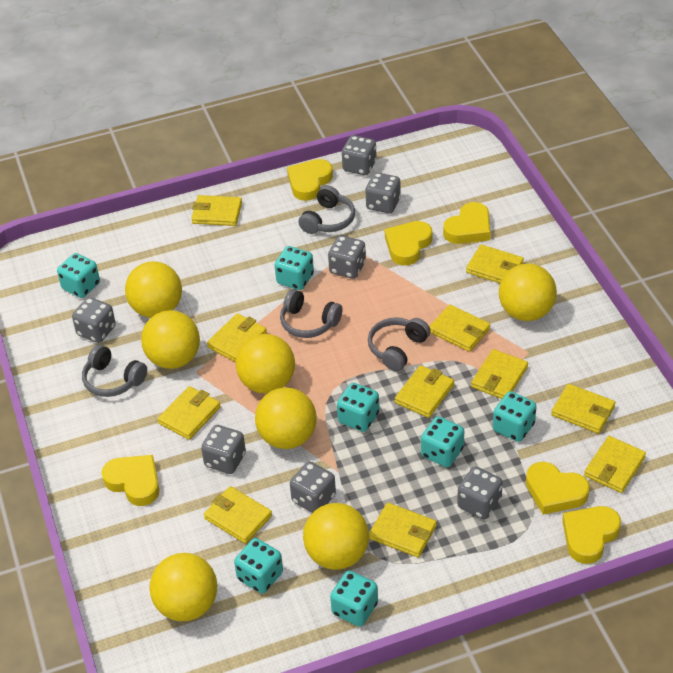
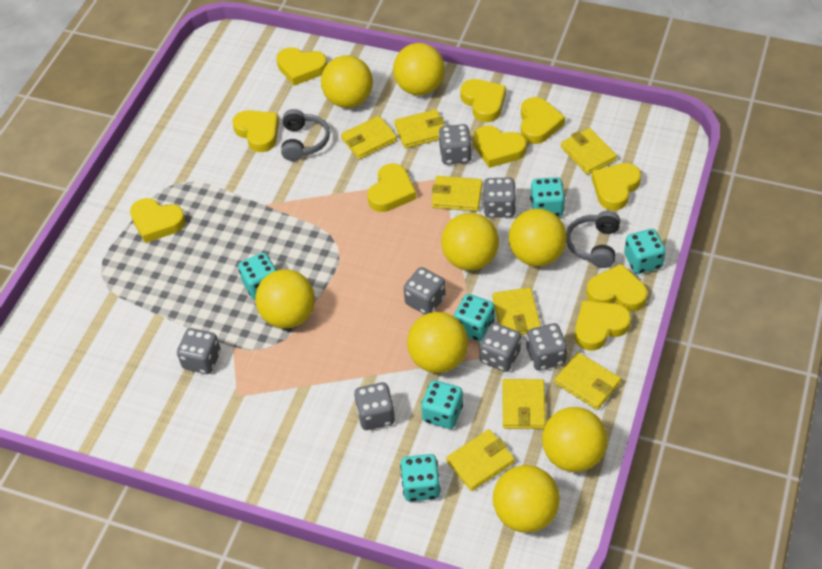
grey headphones: 4 -> 2
turquoise dice: 7 -> 6
yellow ball: 7 -> 8
yellow heart: 6 -> 10
yellow wallet: 11 -> 8

